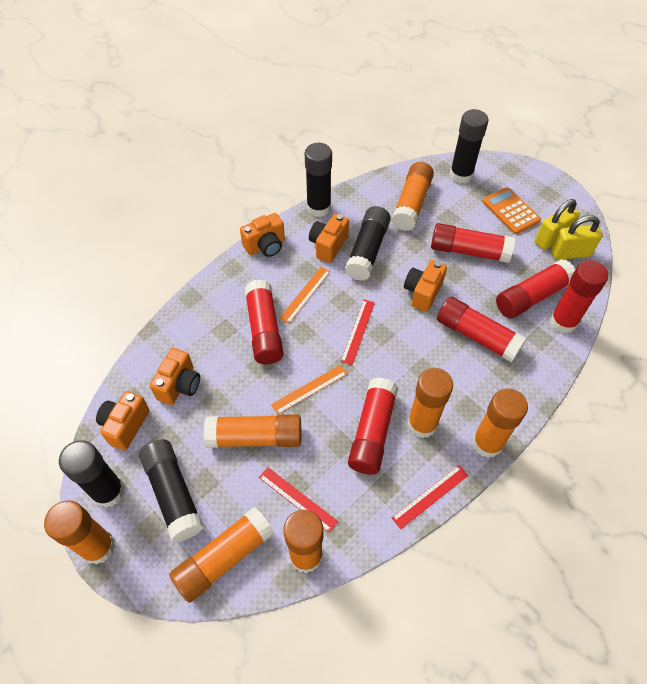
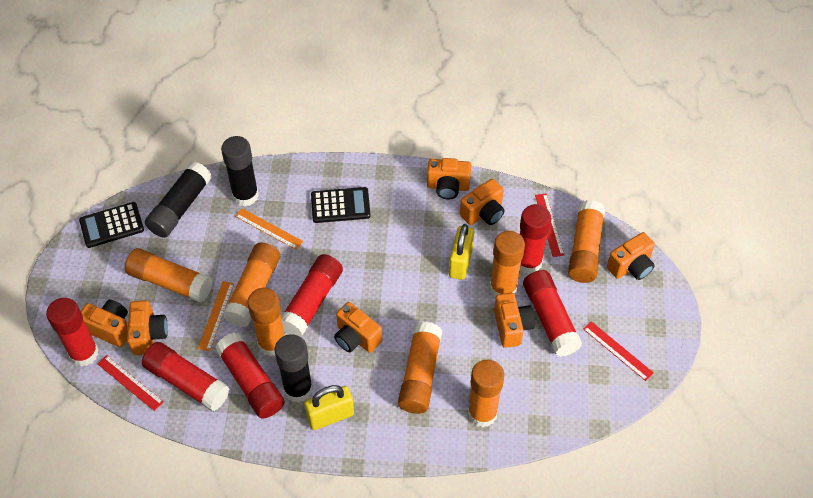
black calculator: 0 -> 2
black glue stick: 5 -> 3
orange calculator: 1 -> 0
orange camera: 5 -> 7

